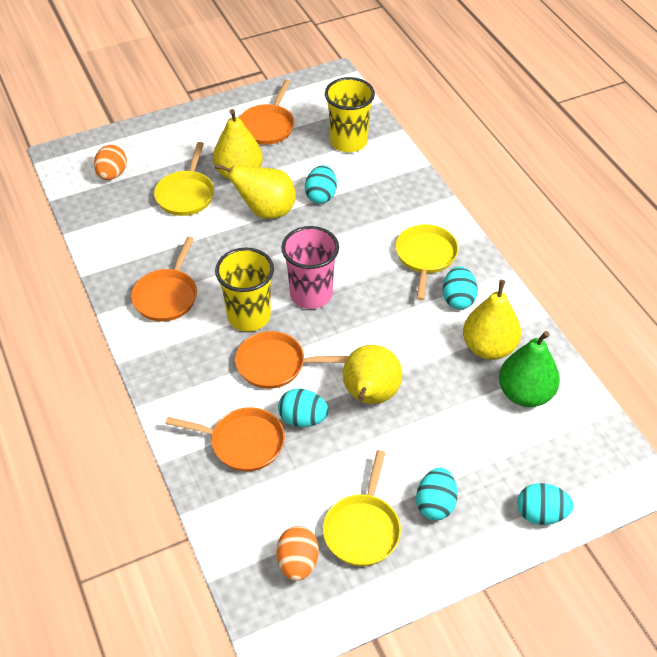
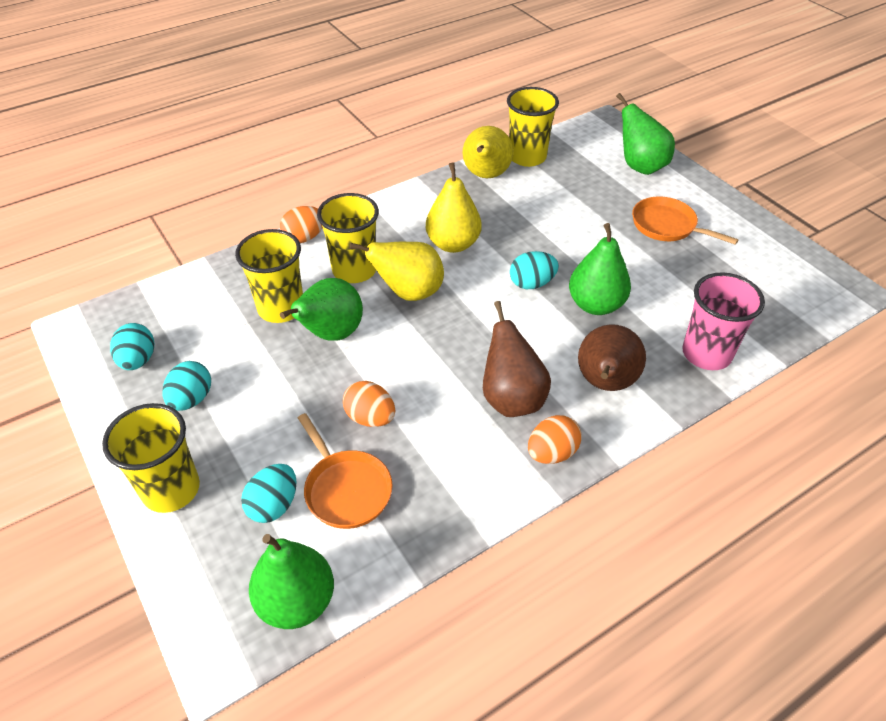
brown pear: 0 -> 2
green pear: 1 -> 4
orange egg: 2 -> 3
orange pan: 4 -> 2
turquoise egg: 5 -> 4
yellow cup: 2 -> 4
yellow pan: 3 -> 0
yellow pear: 4 -> 3

